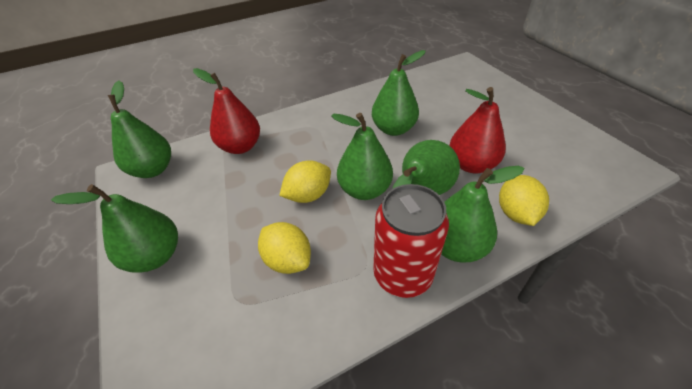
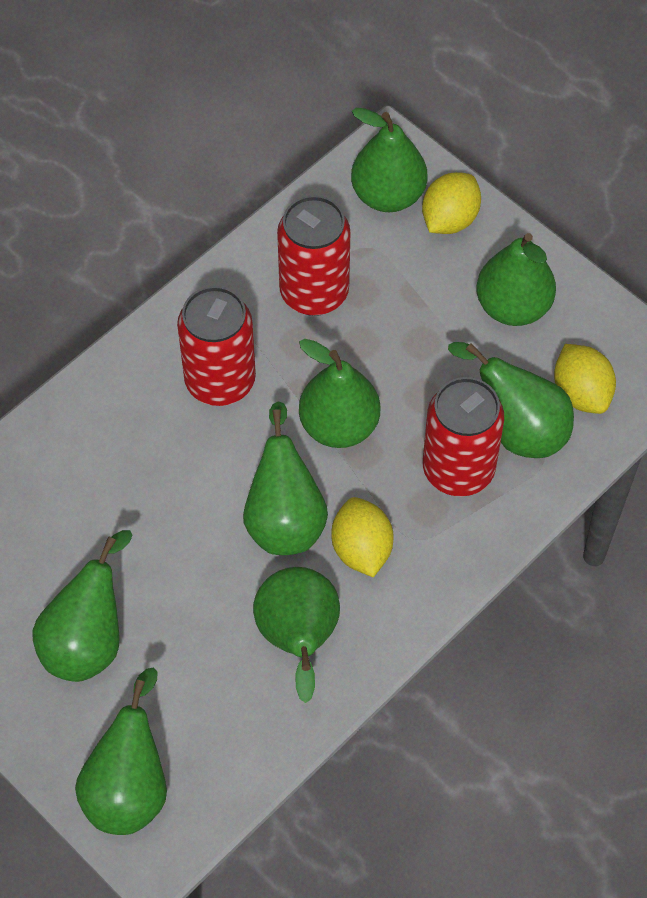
green pear: 6 -> 8
red can: 1 -> 3
red pear: 2 -> 0

